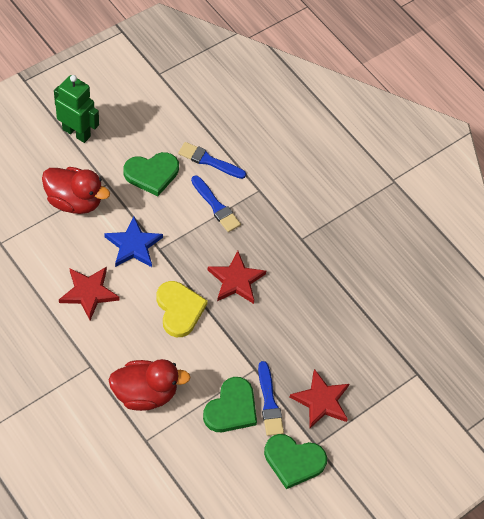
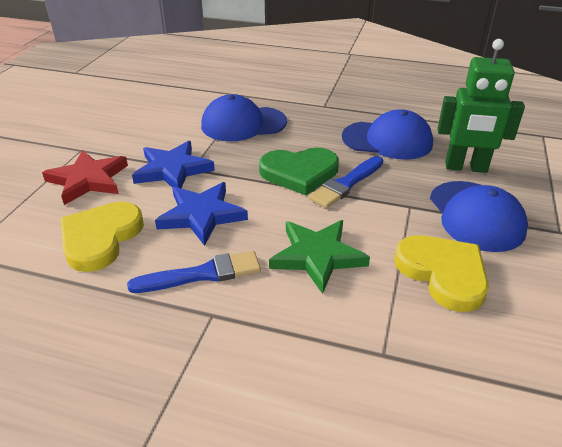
blue brush: 3 -> 2
blue cap: 0 -> 3
blue star: 1 -> 2
green heart: 3 -> 1
green star: 0 -> 1
red duck: 2 -> 0
red star: 3 -> 1
yellow heart: 1 -> 2

